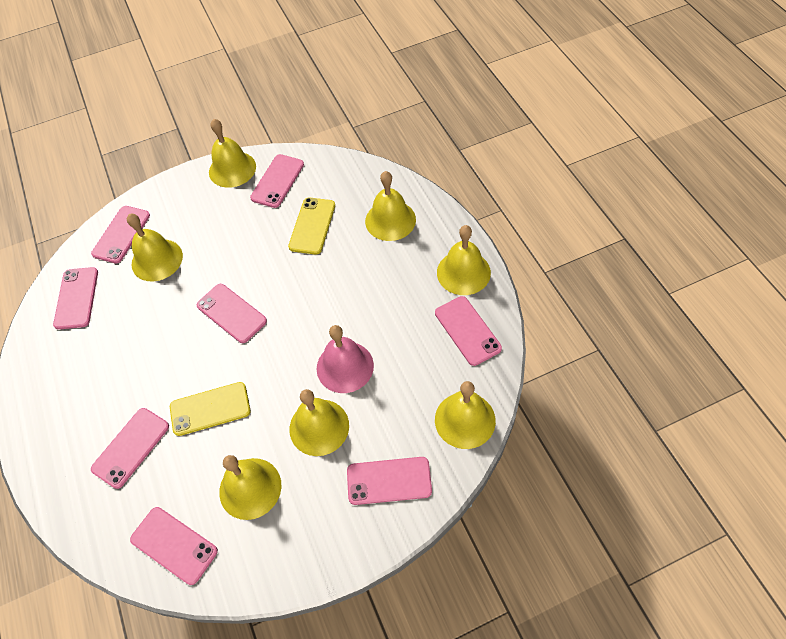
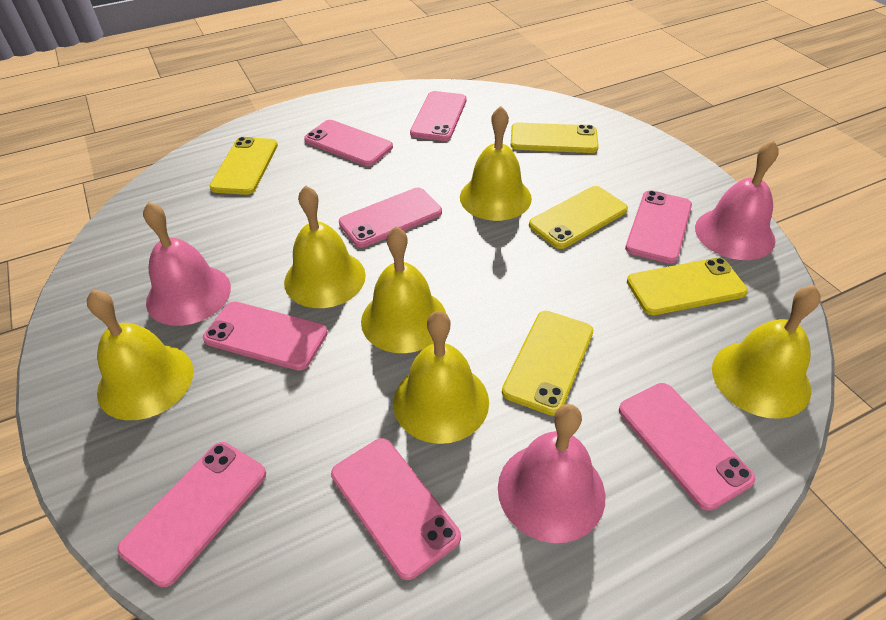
pink bell: 1 -> 3
yellow bell: 7 -> 6
yellow phone: 2 -> 5

